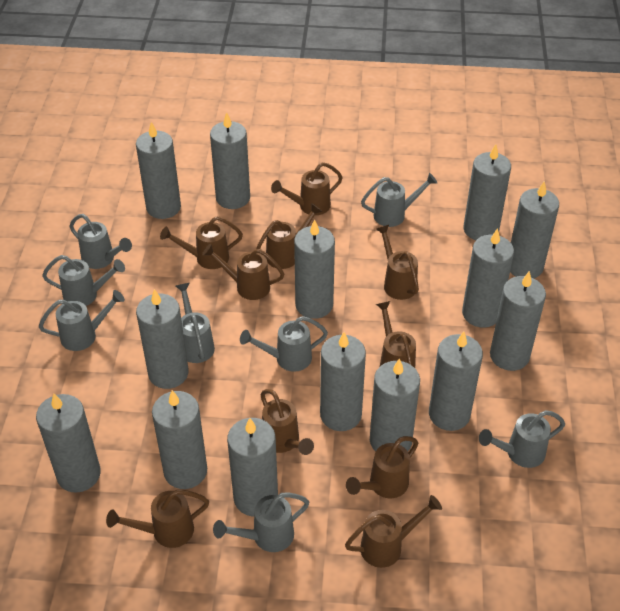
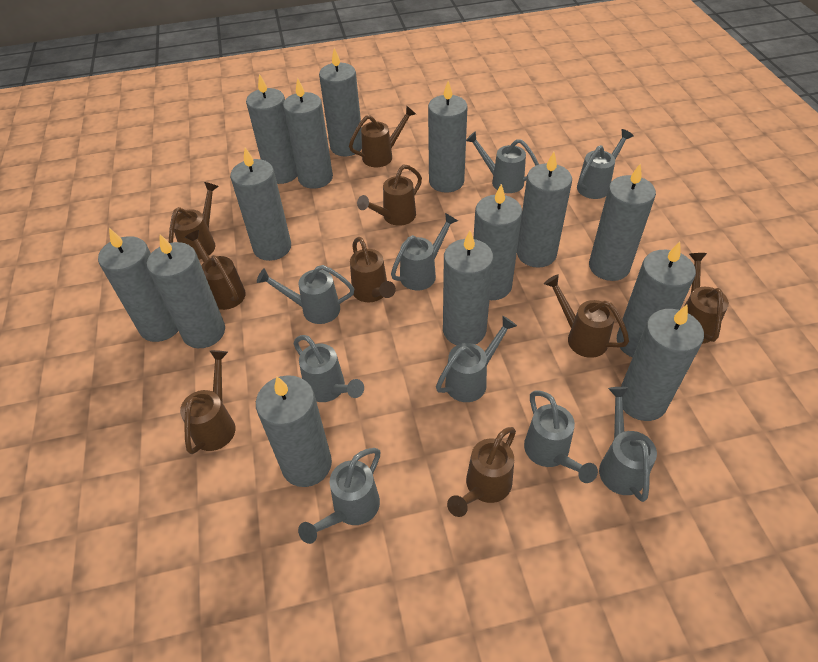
brown watering can: 10 -> 9
grey watering can: 8 -> 9

